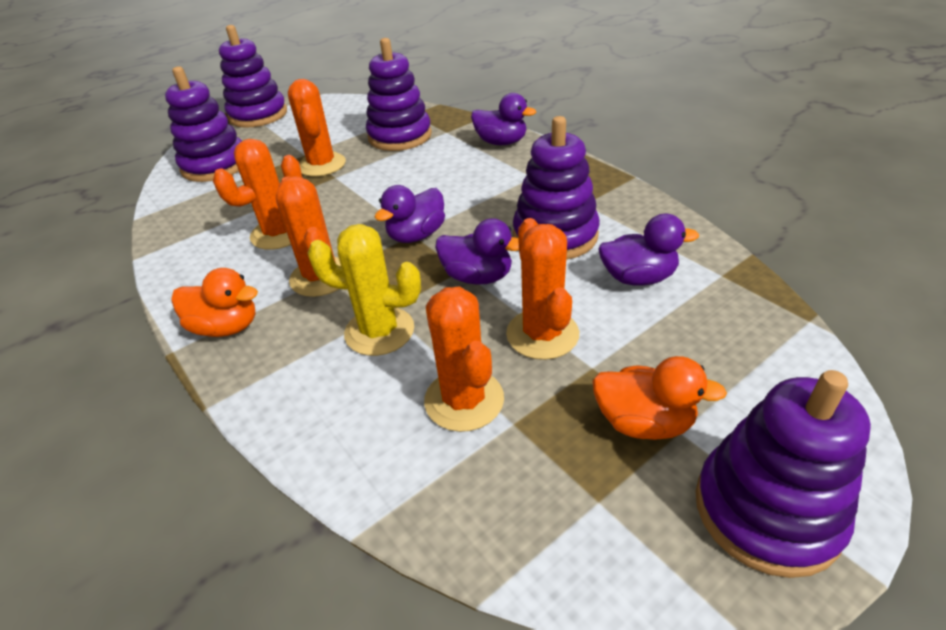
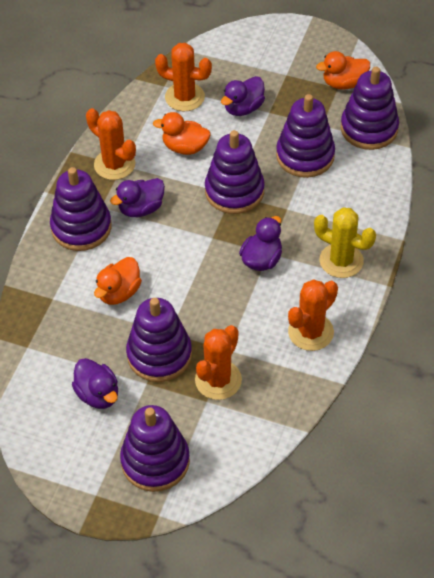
orange cactus: 5 -> 4
orange duck: 2 -> 3
purple stacking toy: 5 -> 6

